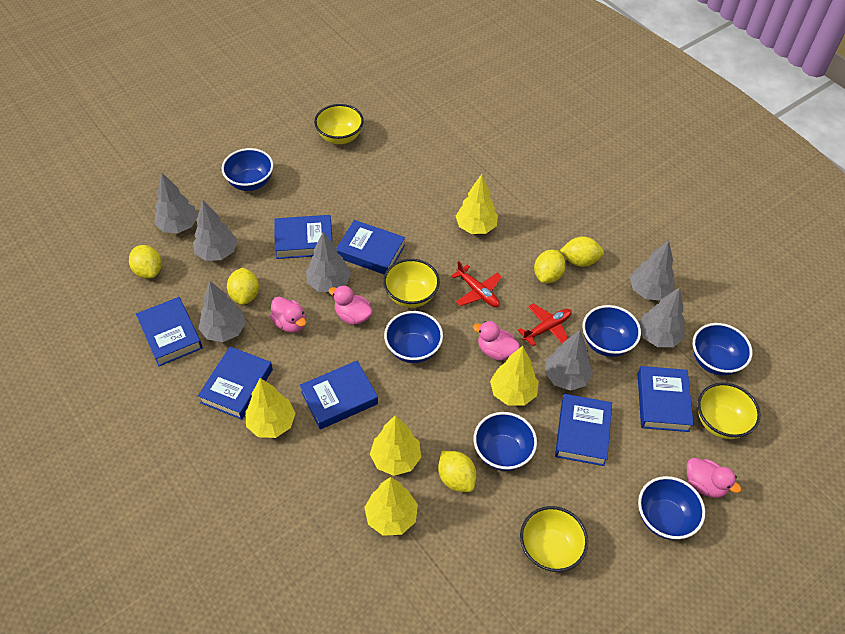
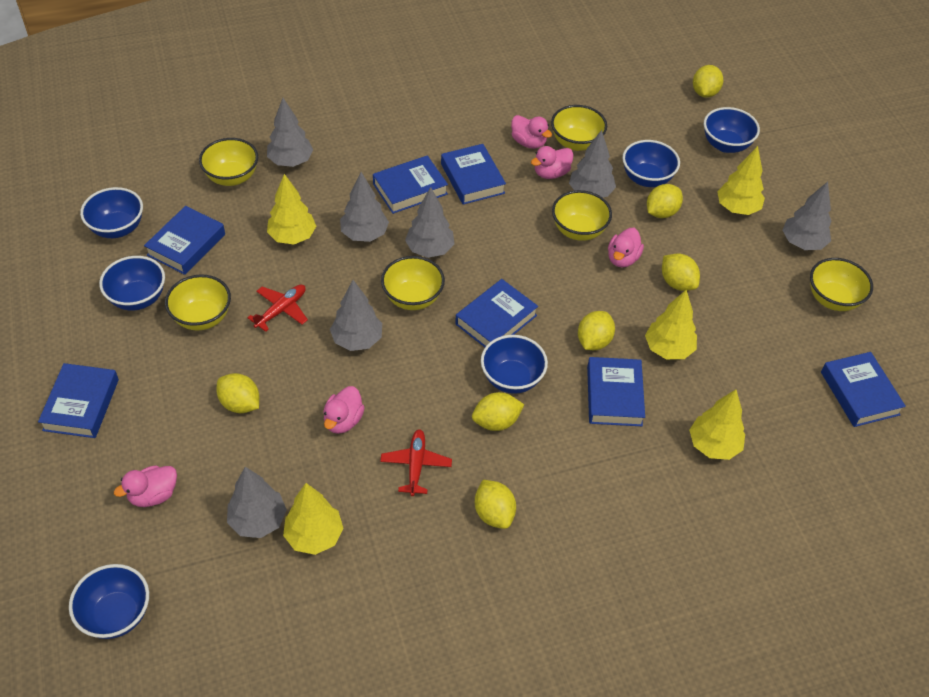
pink duck: 4 -> 5
yellow bowl: 4 -> 6
yellow lemon: 5 -> 7

